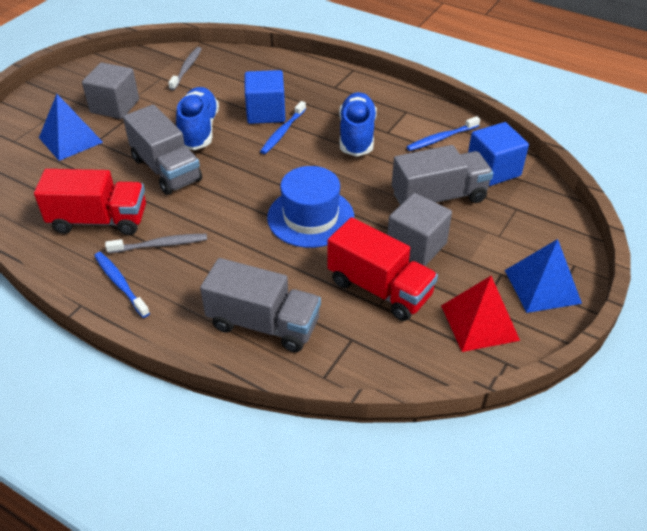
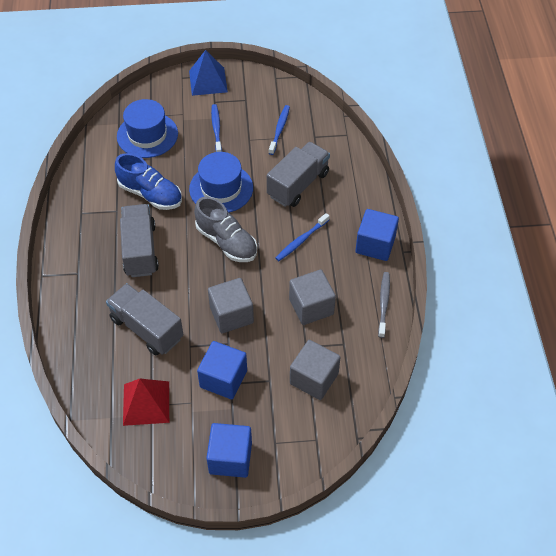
blue cube: 2 -> 3
blue hat: 1 -> 2
blue pyramid: 2 -> 1
blue shoe: 2 -> 1
grey cube: 2 -> 3
grey shoe: 0 -> 1
grey toothbrush: 2 -> 1
red truck: 2 -> 0

